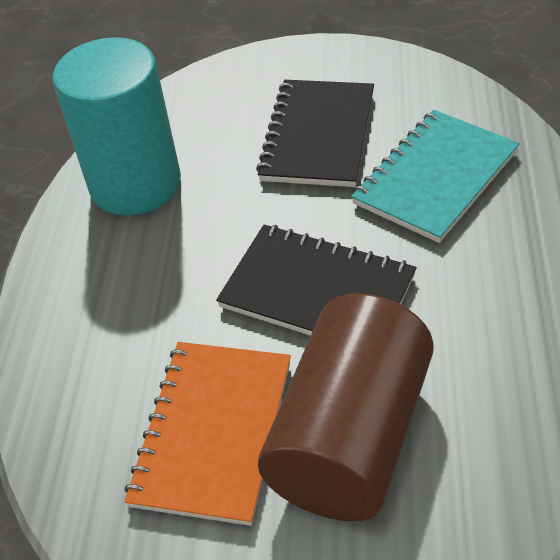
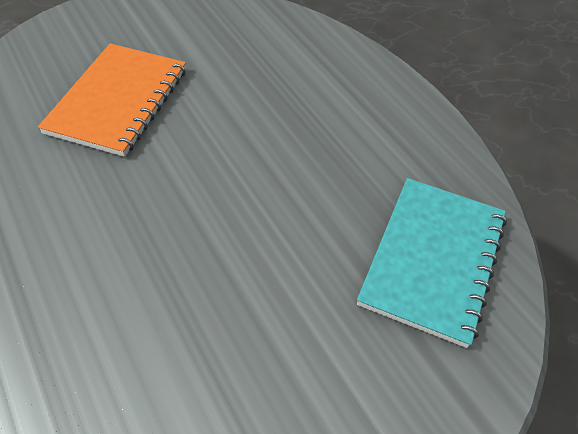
black notebook: 2 -> 0
brown cylinder: 1 -> 0
turquoise cylinder: 1 -> 0

